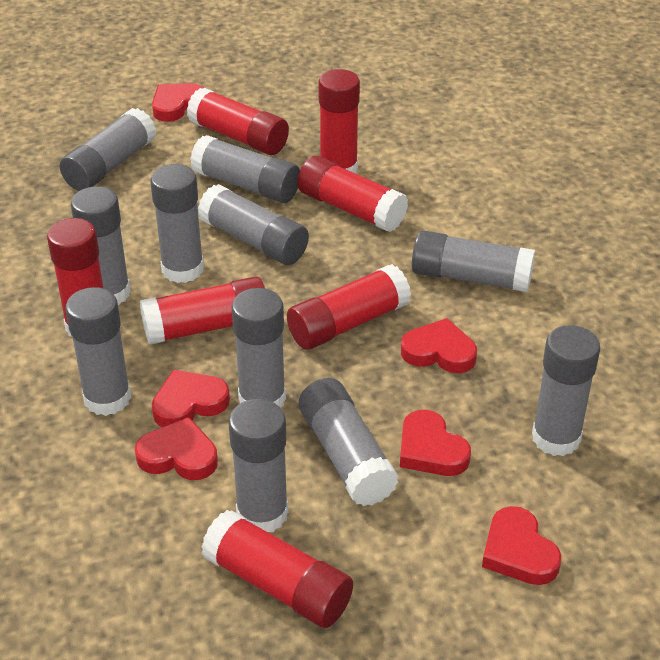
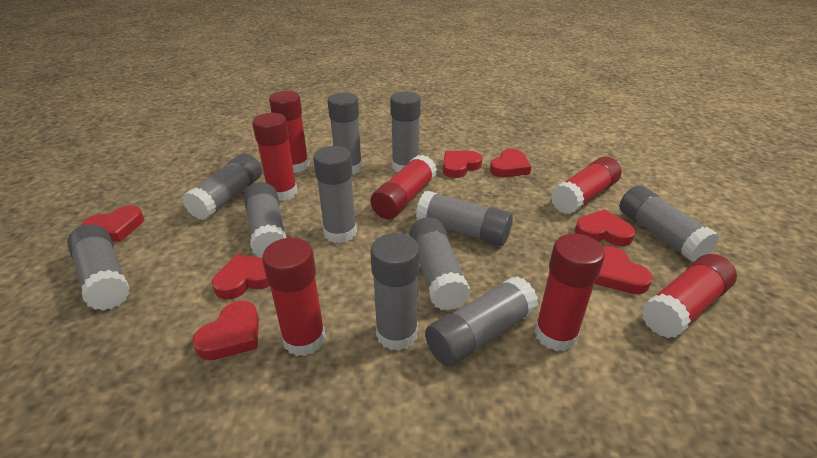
red heart: 6 -> 7

